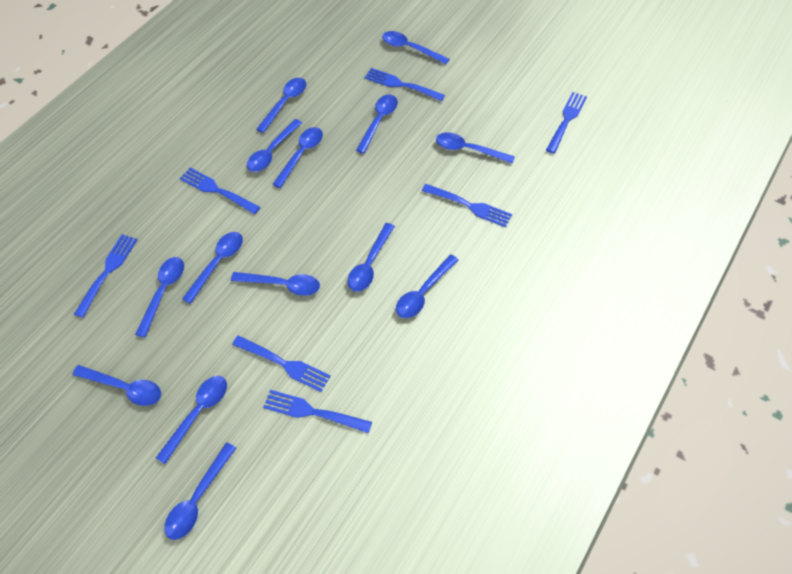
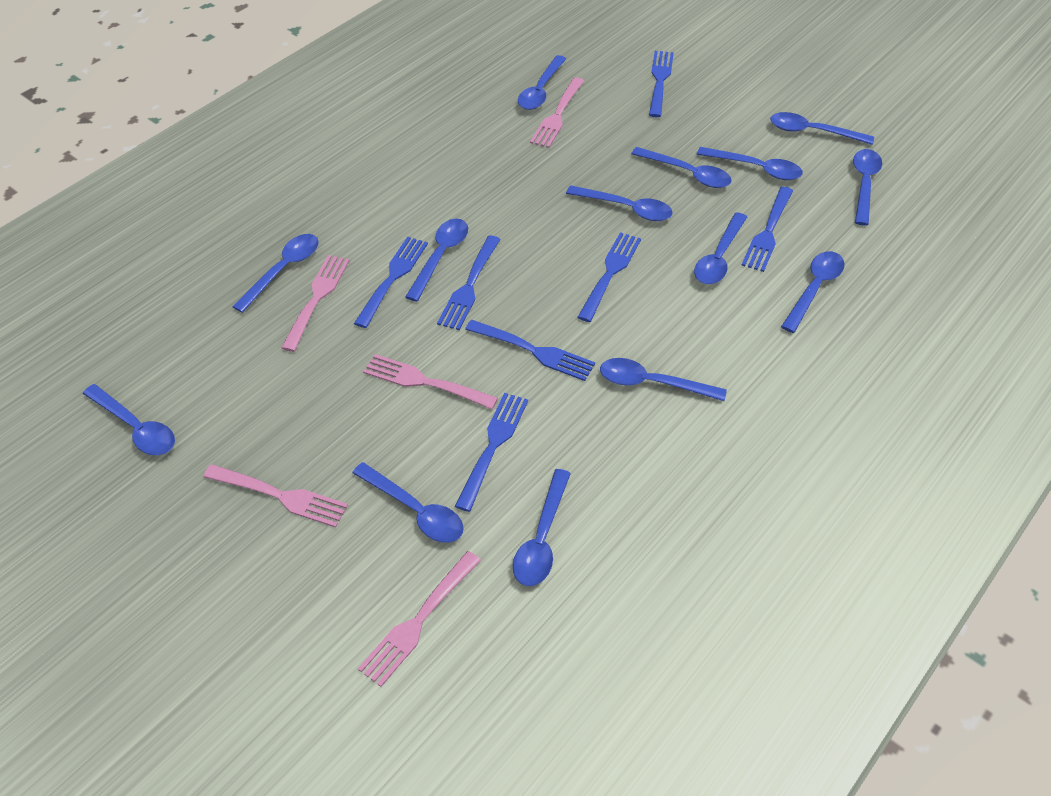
pink fork: 0 -> 5

